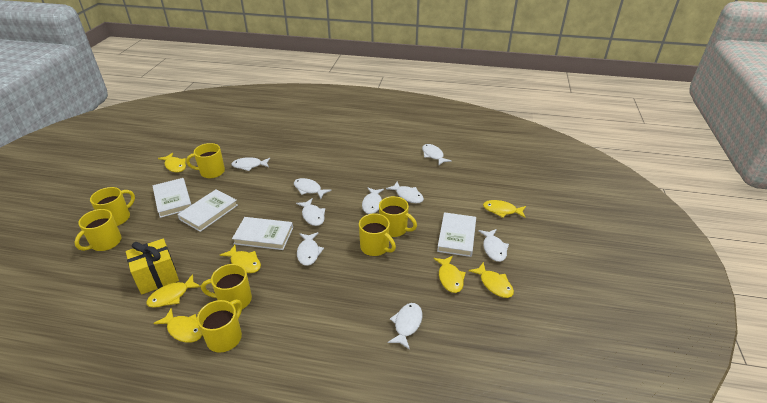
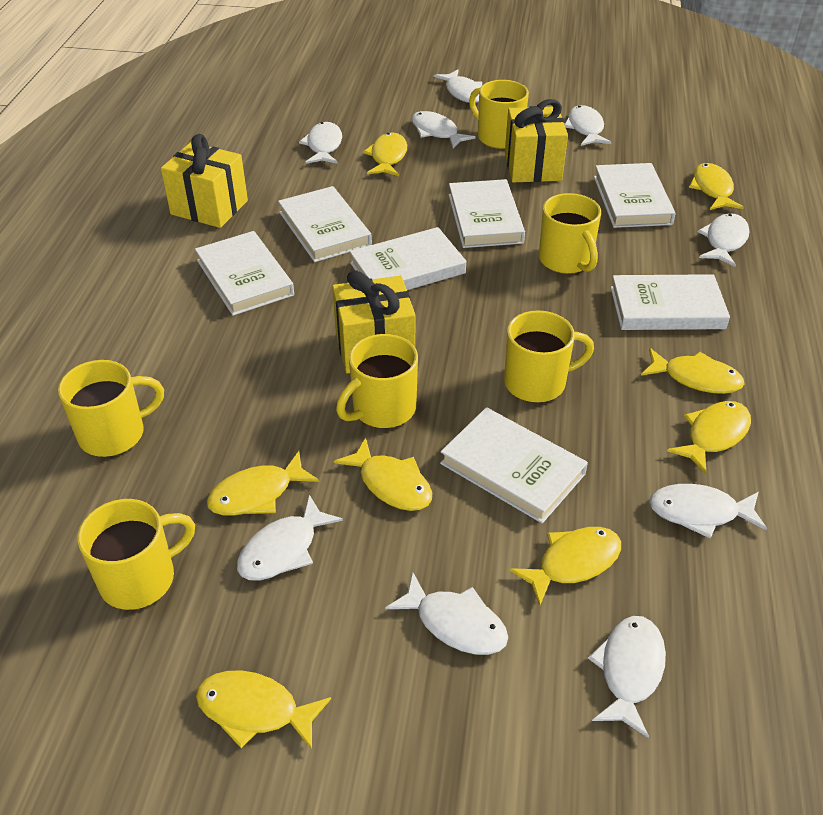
white book: 4 -> 7
yellow fish: 7 -> 8
yellow gift: 1 -> 3
yellow mug: 7 -> 6

